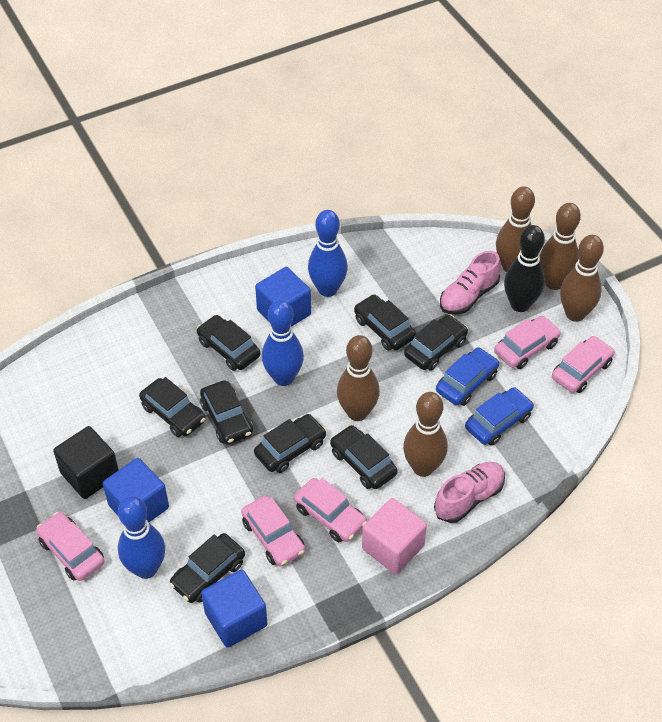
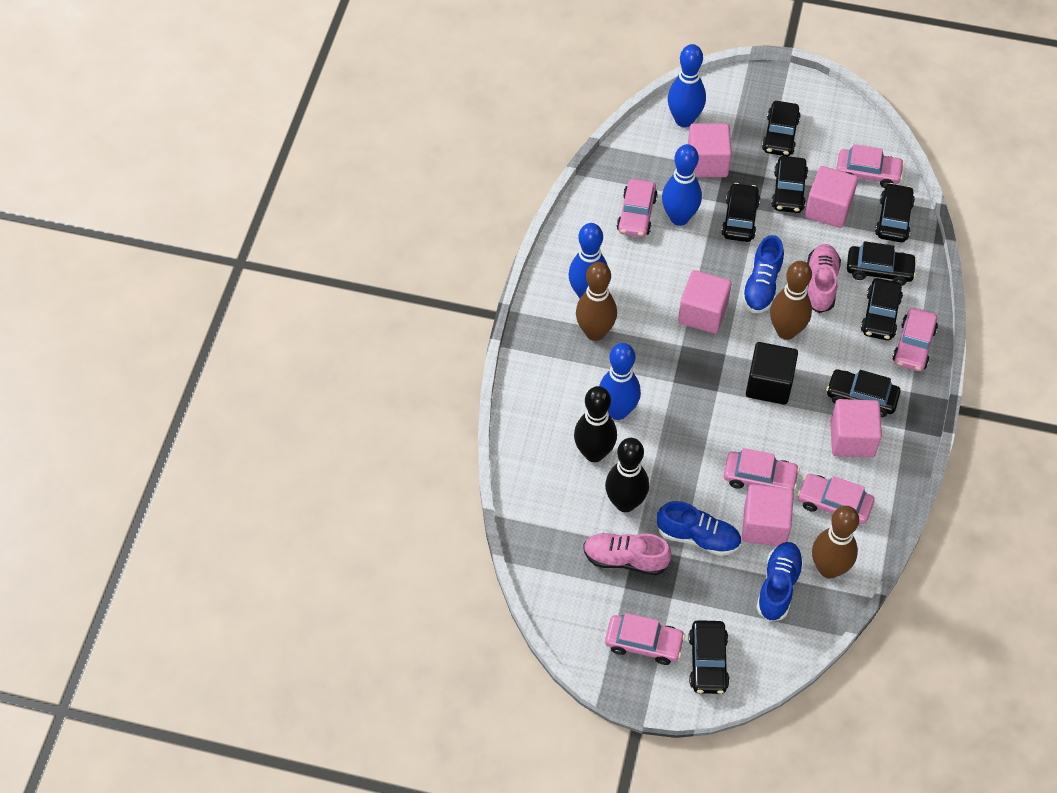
black bowling pin: 1 -> 2
blue bowling pin: 3 -> 4
blue car: 2 -> 0
blue cube: 3 -> 0
blue shoe: 0 -> 3
brown bowling pin: 5 -> 3
pink car: 5 -> 6
pink cube: 1 -> 5

